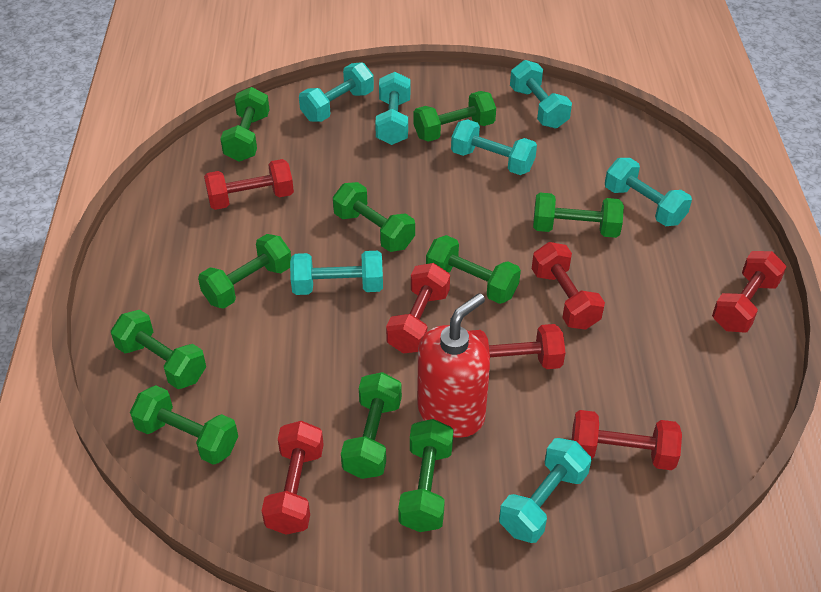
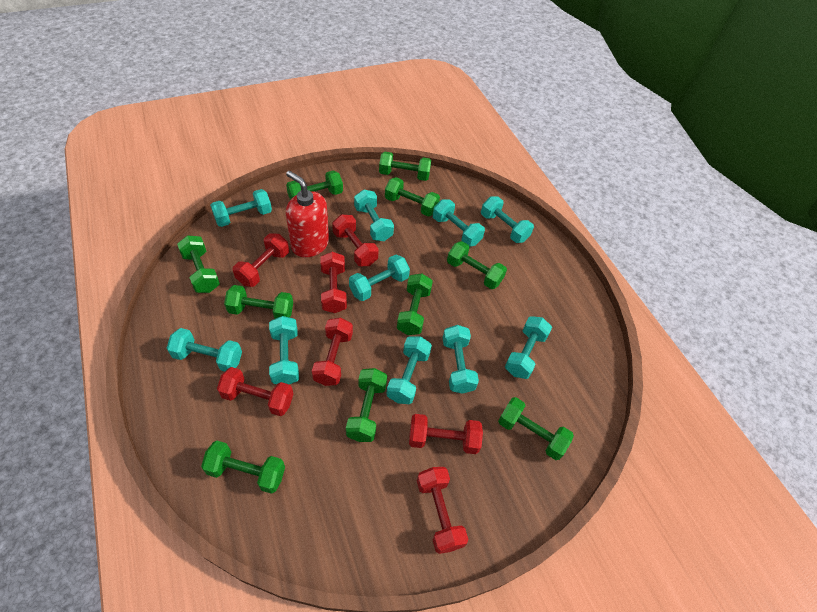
turquoise dumbbell: 7 -> 10

